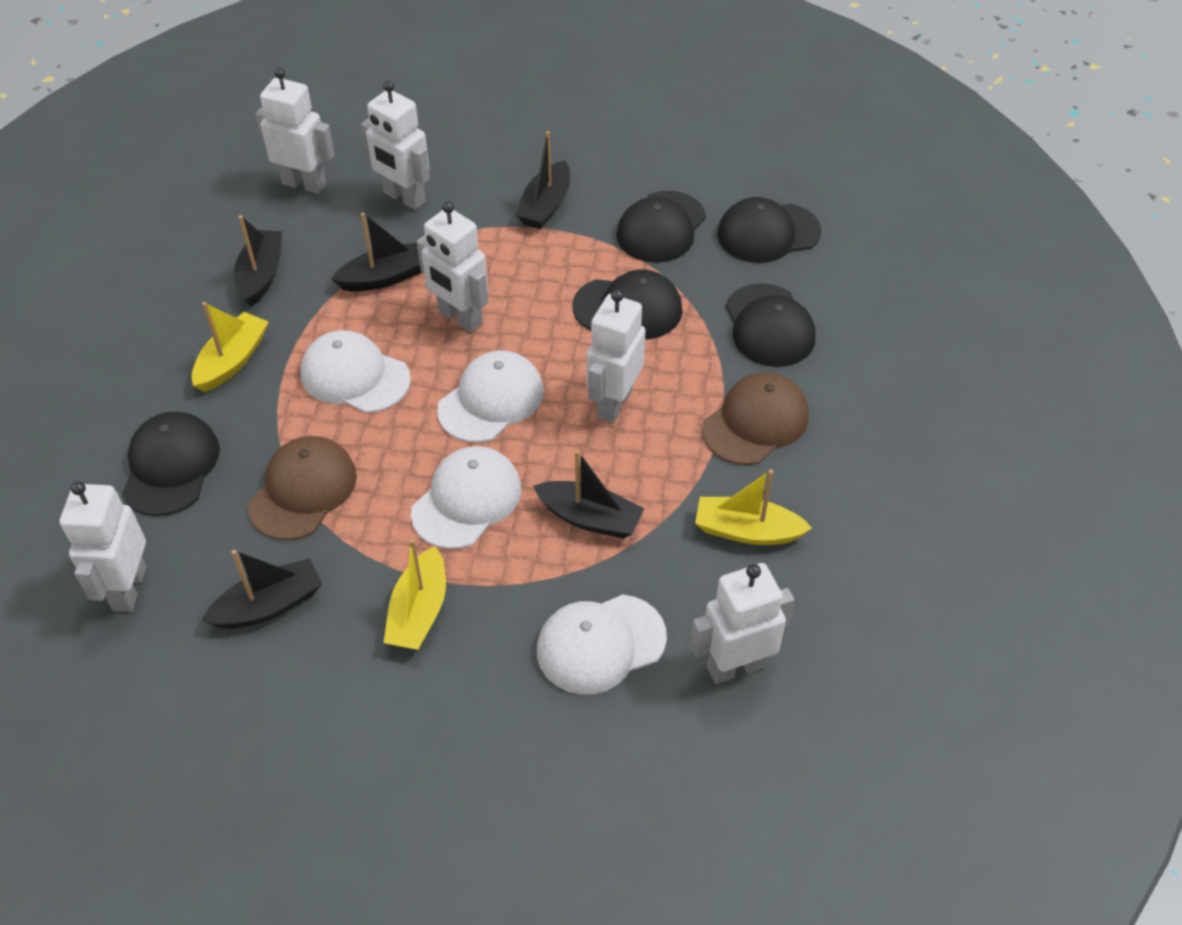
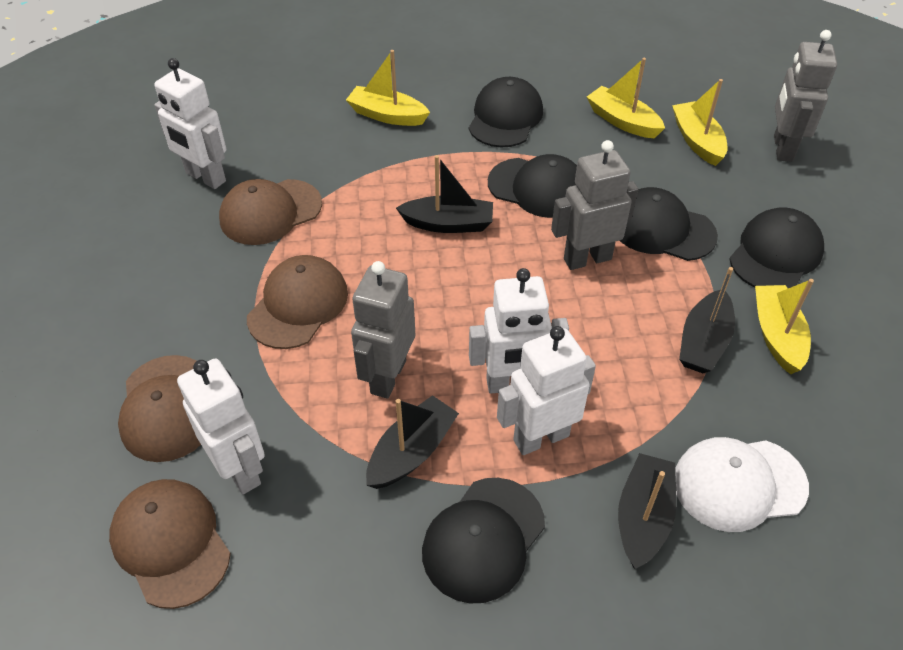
black boat: 5 -> 4
brown cap: 2 -> 4
grey robot: 0 -> 3
white cap: 4 -> 1
white robot: 6 -> 4
yellow boat: 3 -> 4

